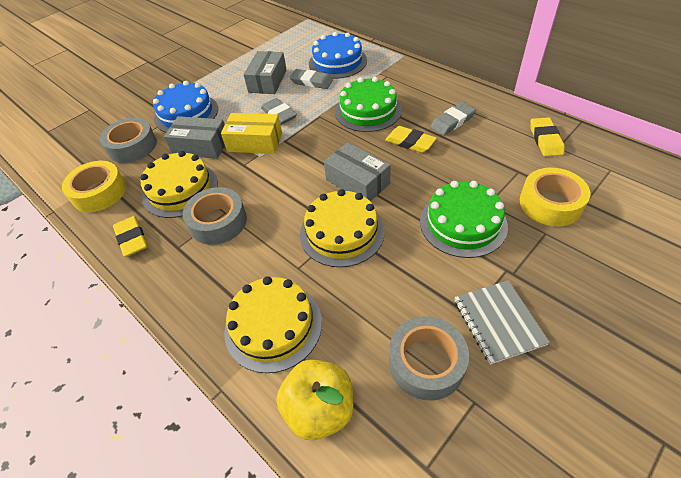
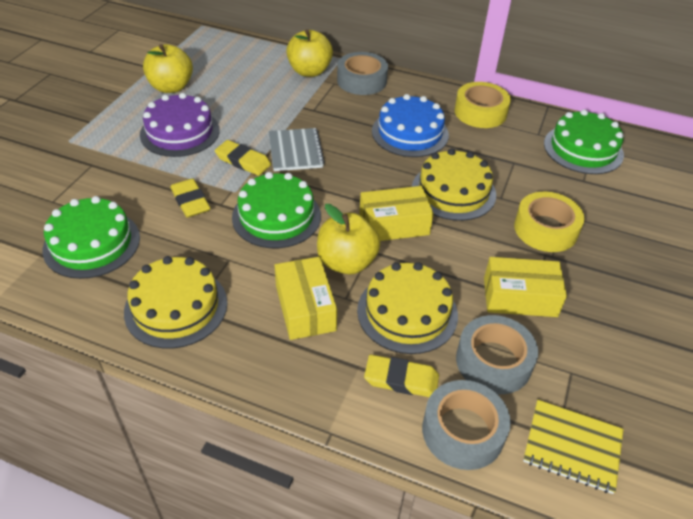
blue cake: 2 -> 1
green cake: 2 -> 3
grey box: 3 -> 0
grey eraser: 3 -> 0
purple cake: 0 -> 1
yellow apple: 1 -> 3
yellow box: 1 -> 3
yellow notebook: 0 -> 1

